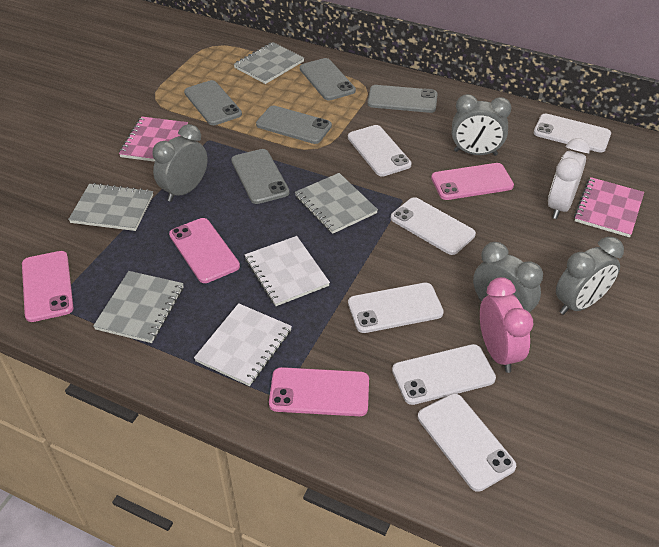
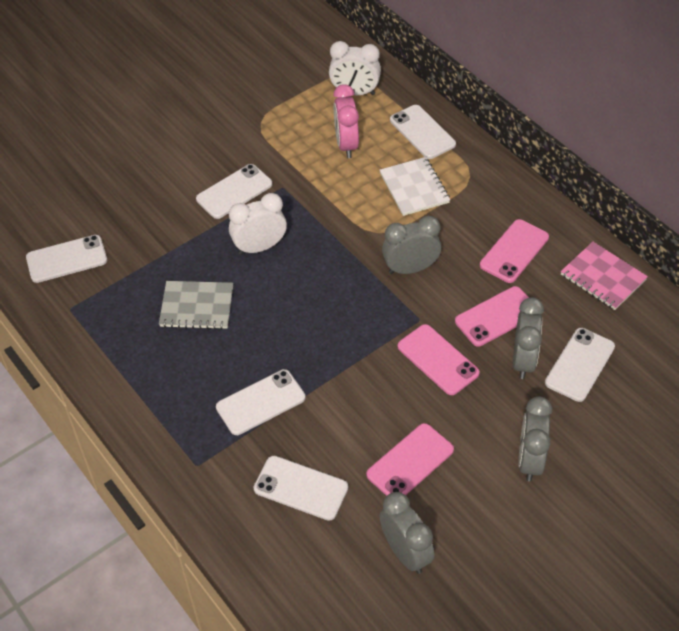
grey notebook: 4 -> 1
grey phone: 5 -> 0
pink notebook: 2 -> 1
white clock: 1 -> 2
white notebook: 2 -> 1

